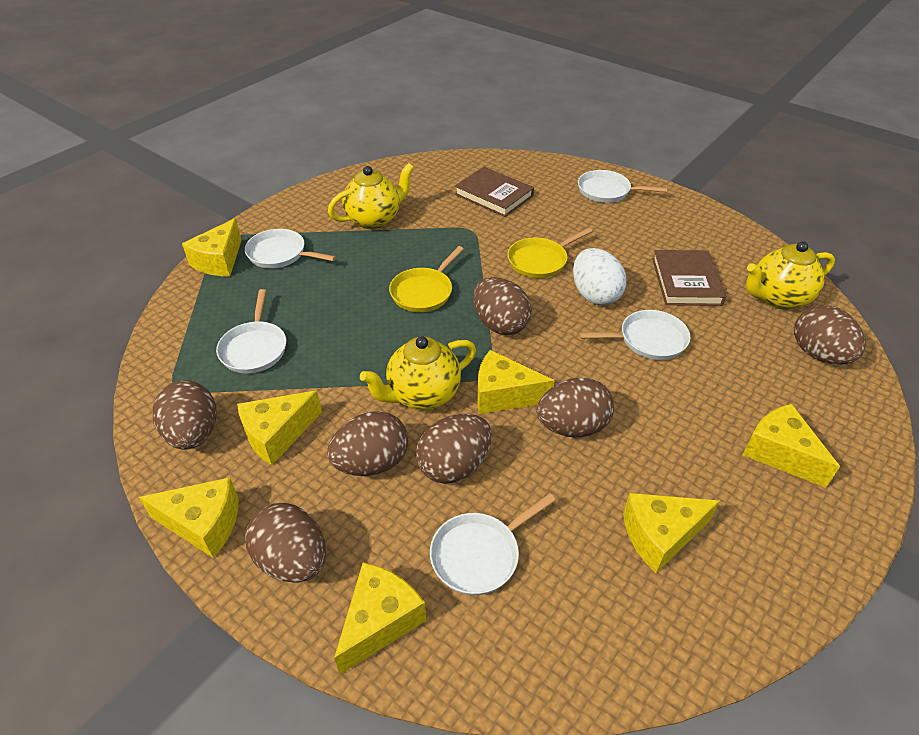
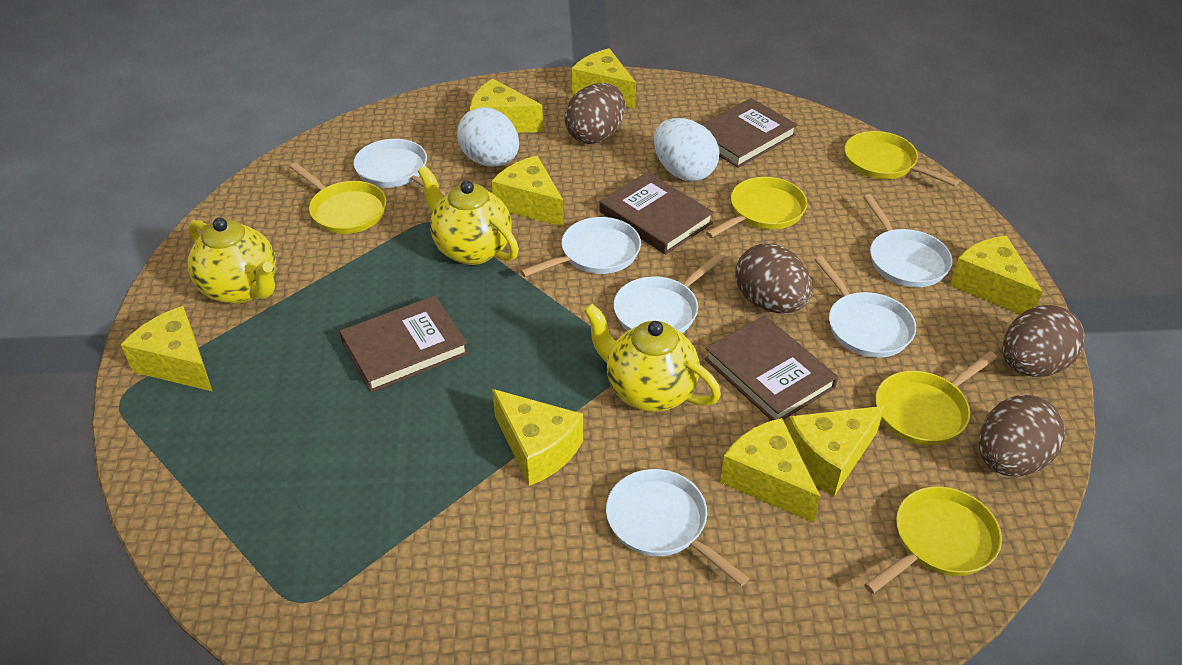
brown book: 2 -> 4
brown egg: 7 -> 4
white egg: 1 -> 2
white pan: 5 -> 6
yellow cheese: 7 -> 8
yellow pan: 2 -> 5

